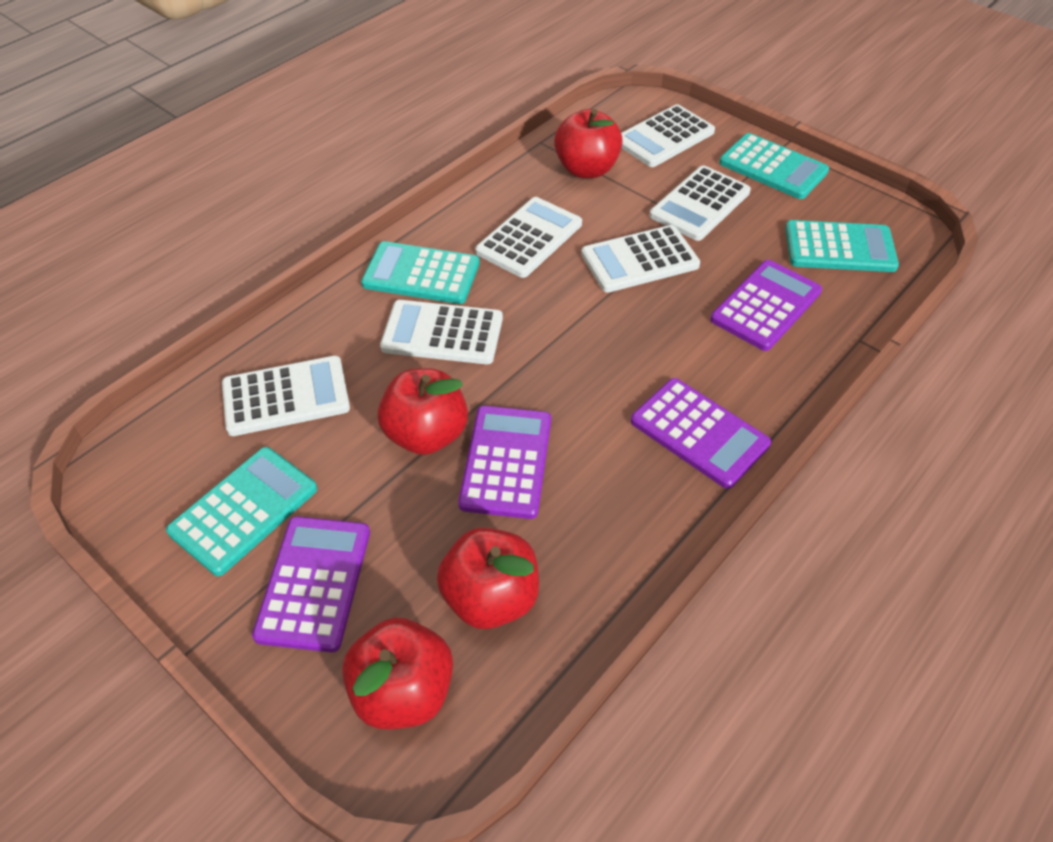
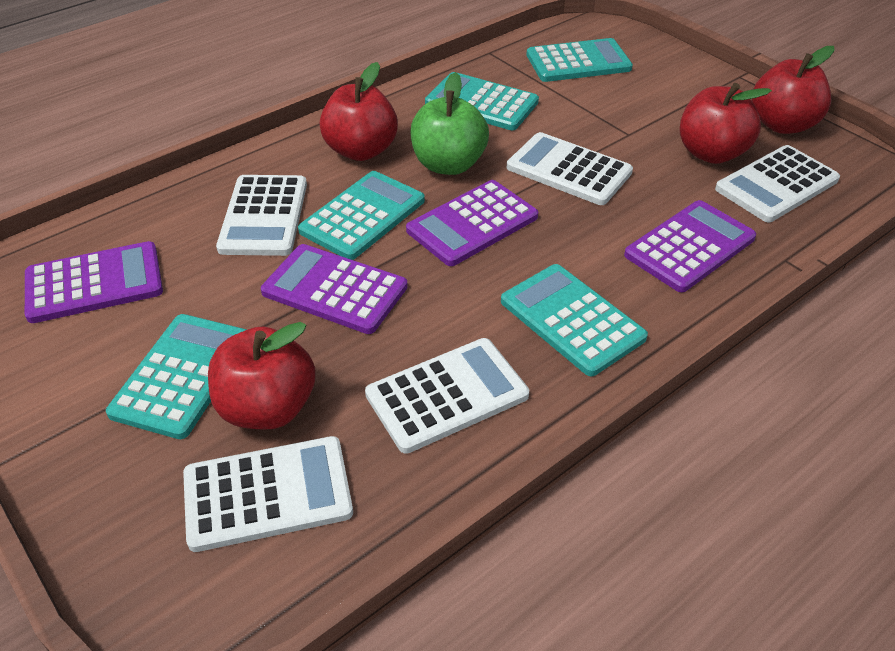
green apple: 0 -> 1
turquoise calculator: 4 -> 5
white calculator: 6 -> 5

